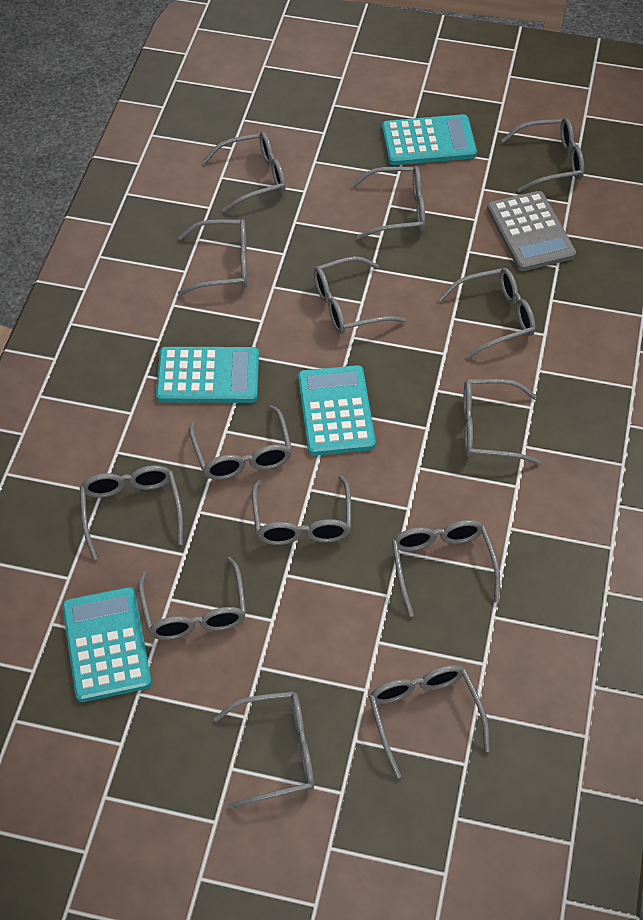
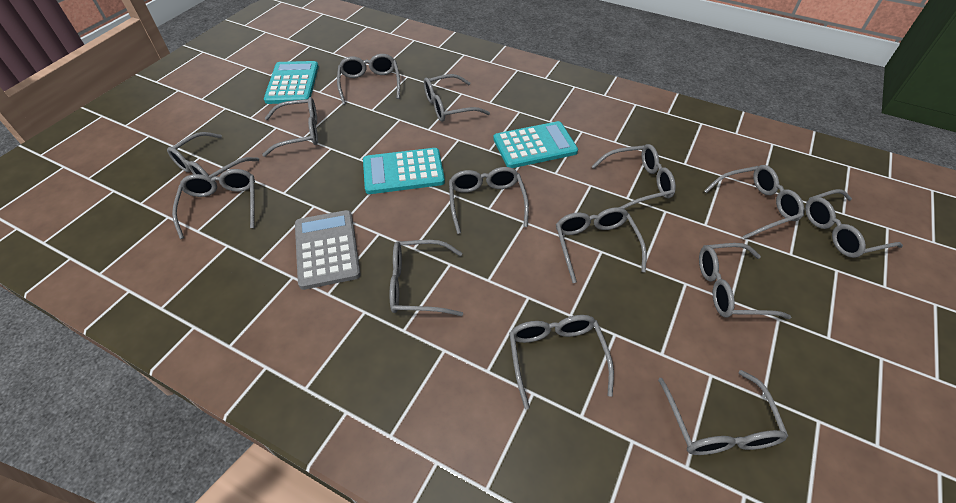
turquoise calculator: 4 -> 3

